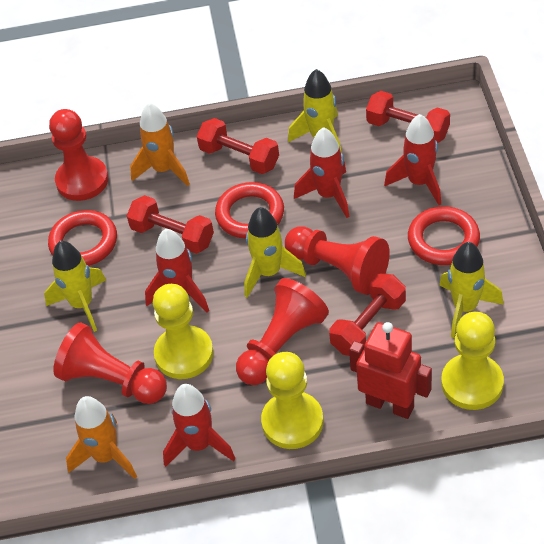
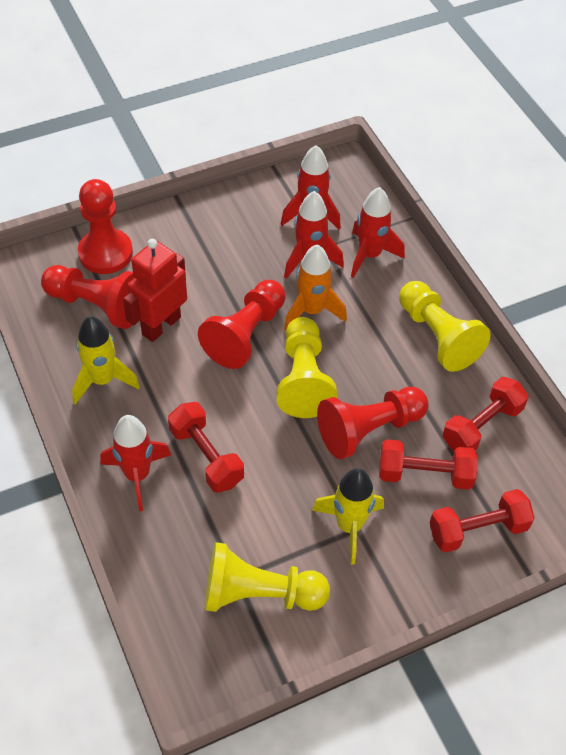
orange rocket: 2 -> 1
red ring: 3 -> 0
yellow rocket: 4 -> 2

